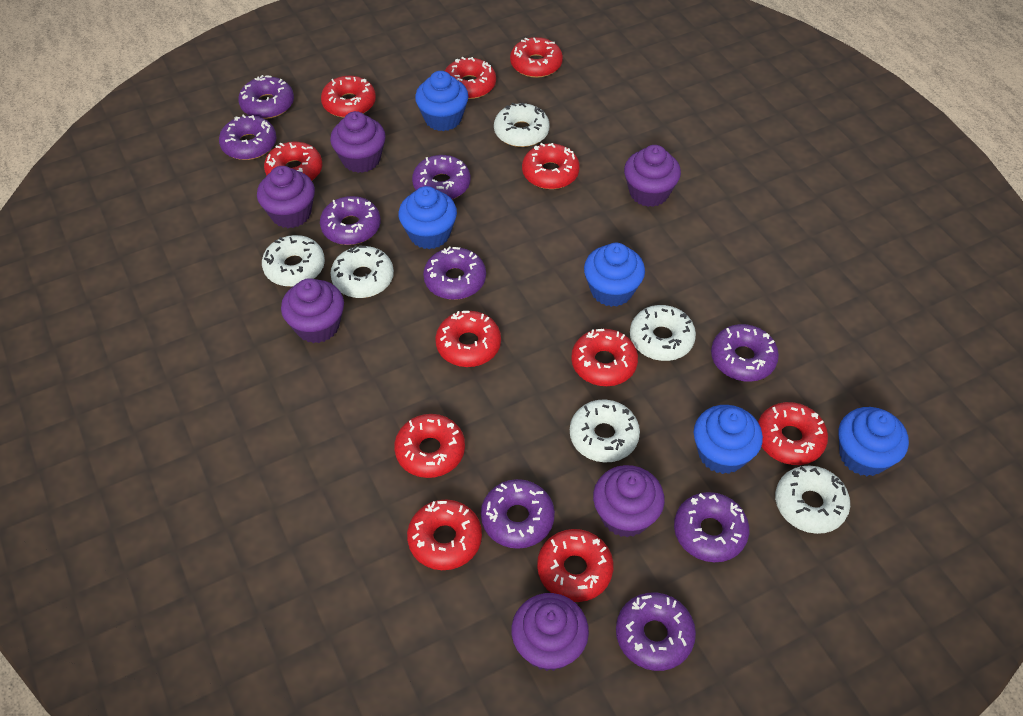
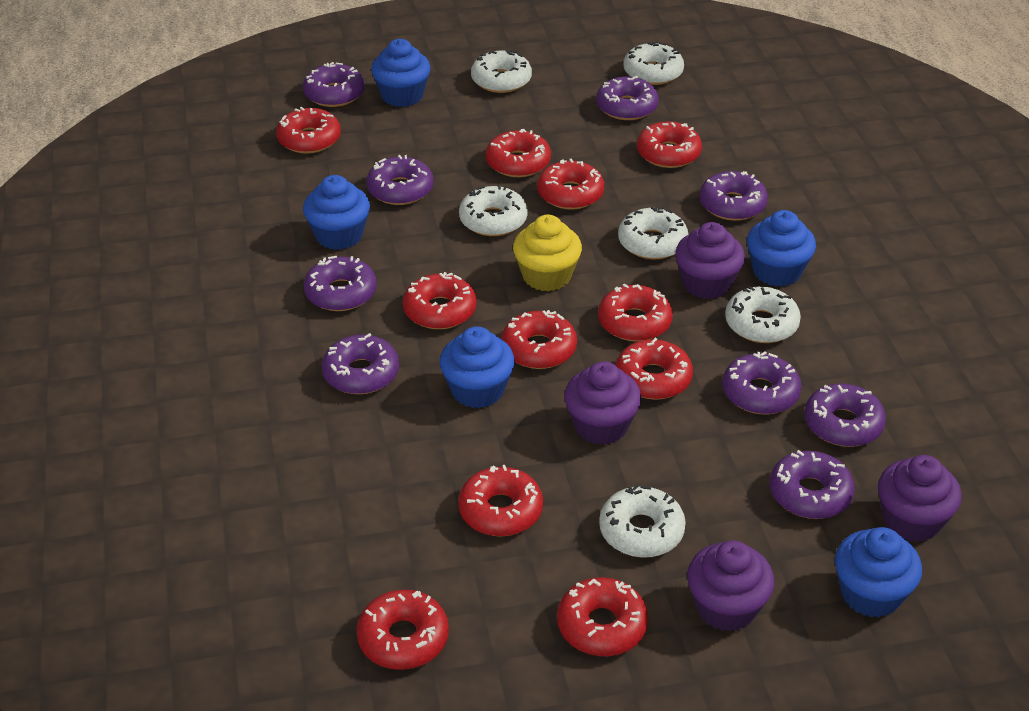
purple cupcake: 6 -> 4
yellow cupcake: 0 -> 1

